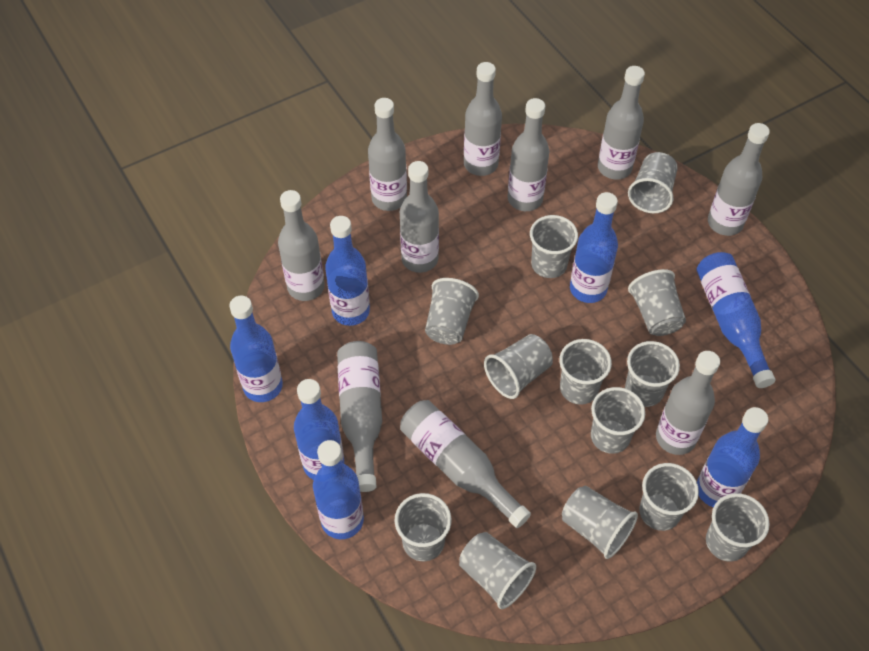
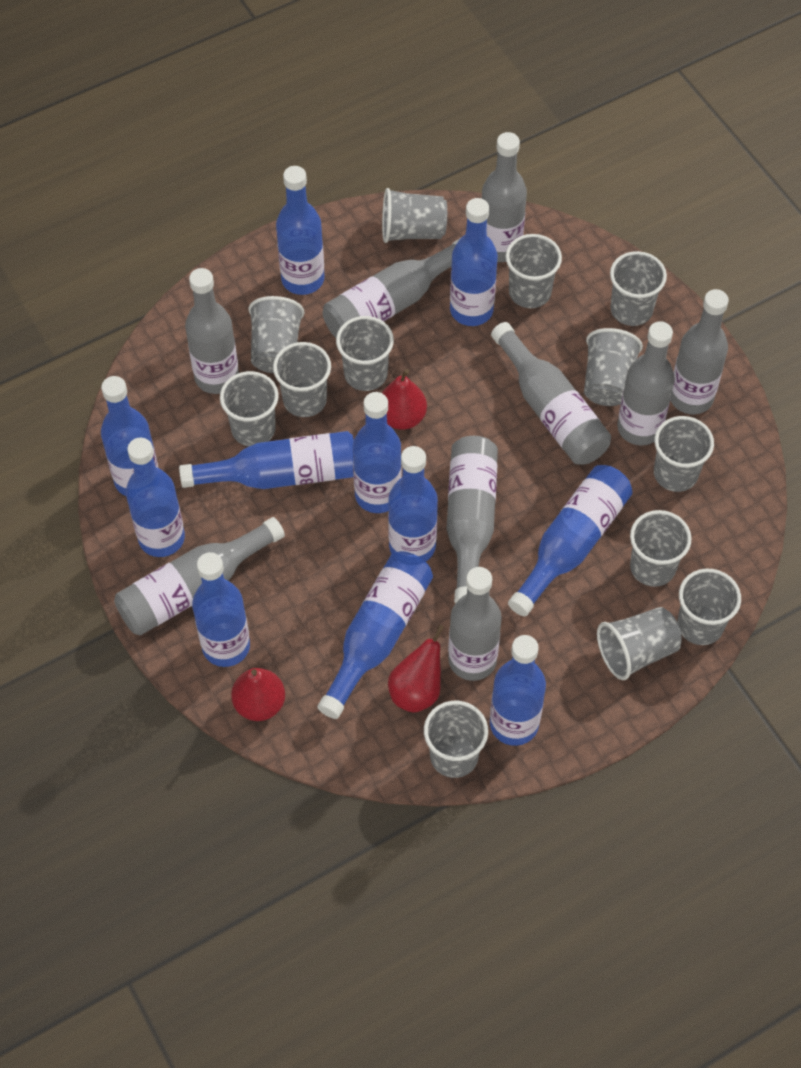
blue bottle: 7 -> 11
grey bottle: 10 -> 9
red pear: 0 -> 3

